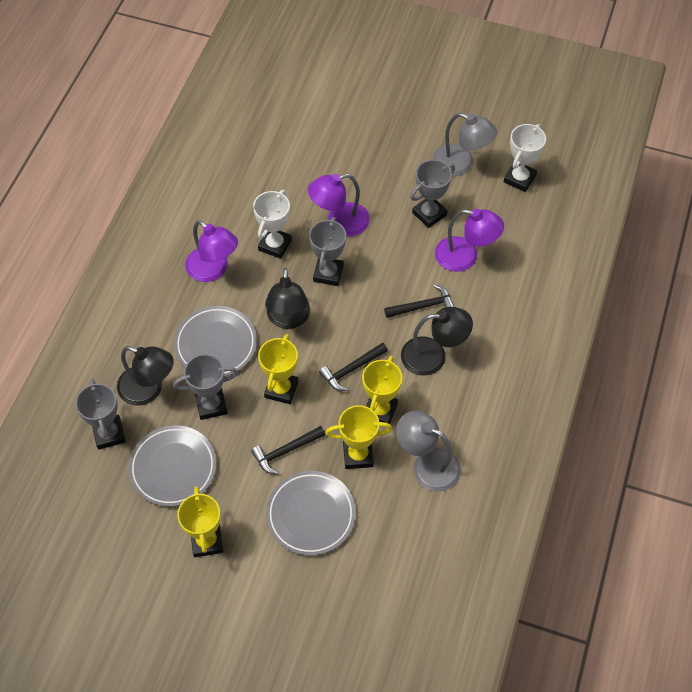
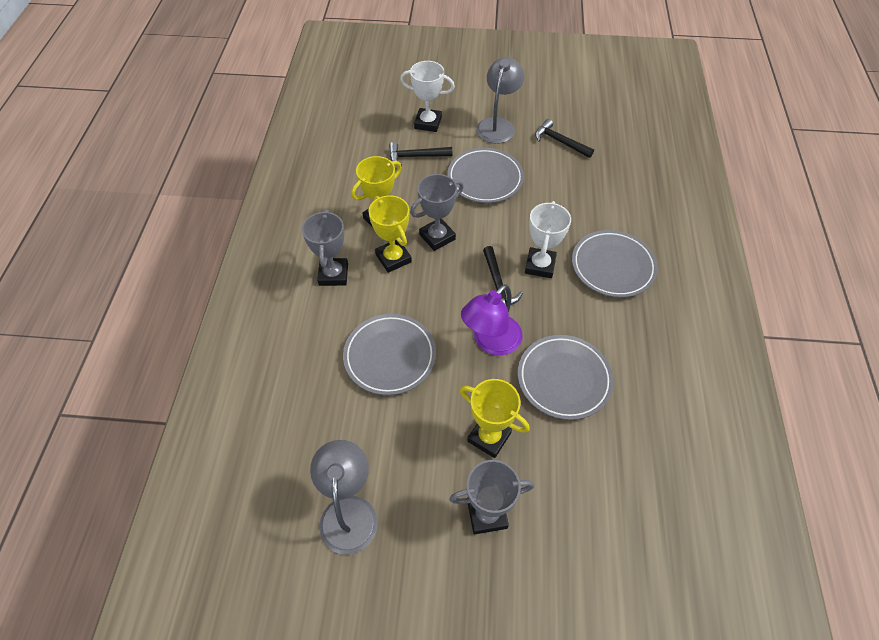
black lamp: 3 -> 0
grey plate: 3 -> 4
grey trophy: 4 -> 3
purple lamp: 3 -> 1
yellow trophy: 4 -> 3

